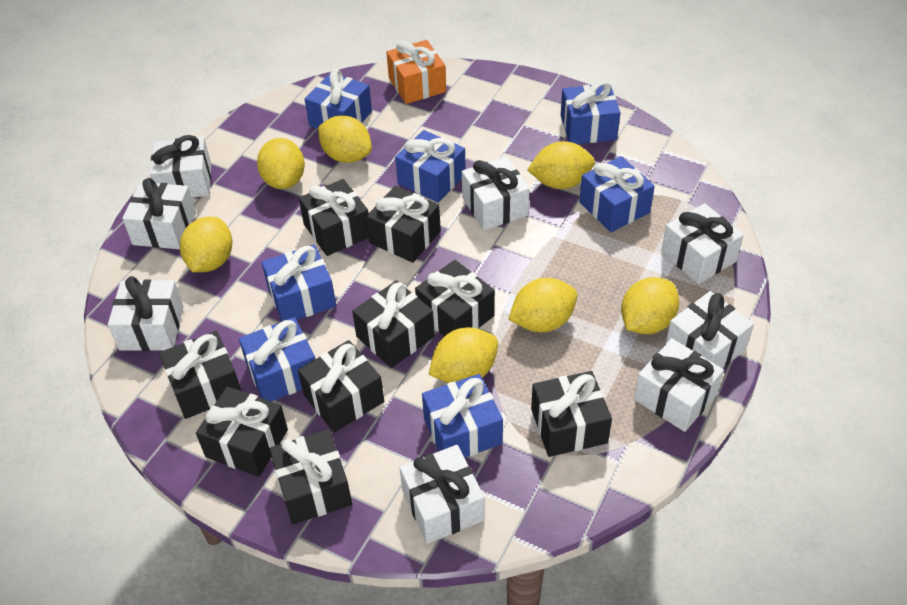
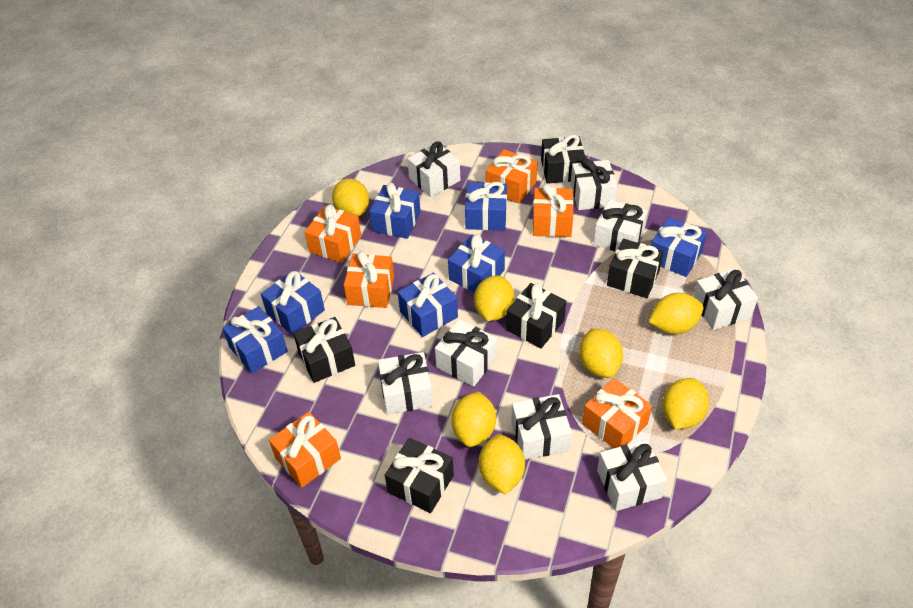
black gift: 9 -> 5
orange gift: 1 -> 6

